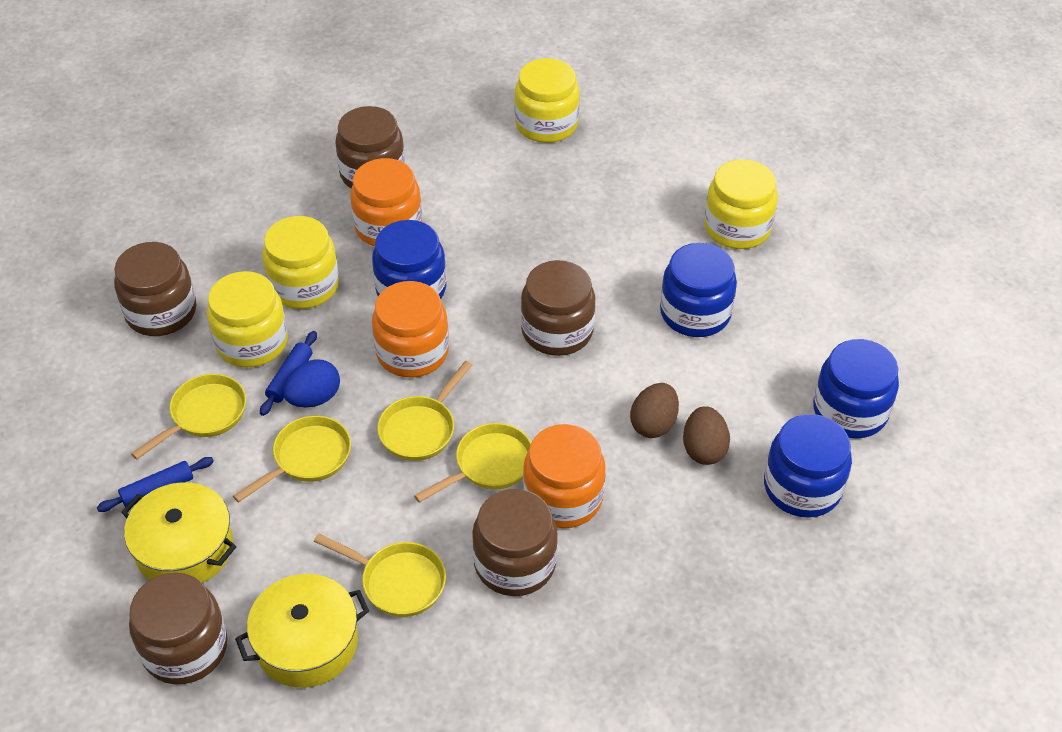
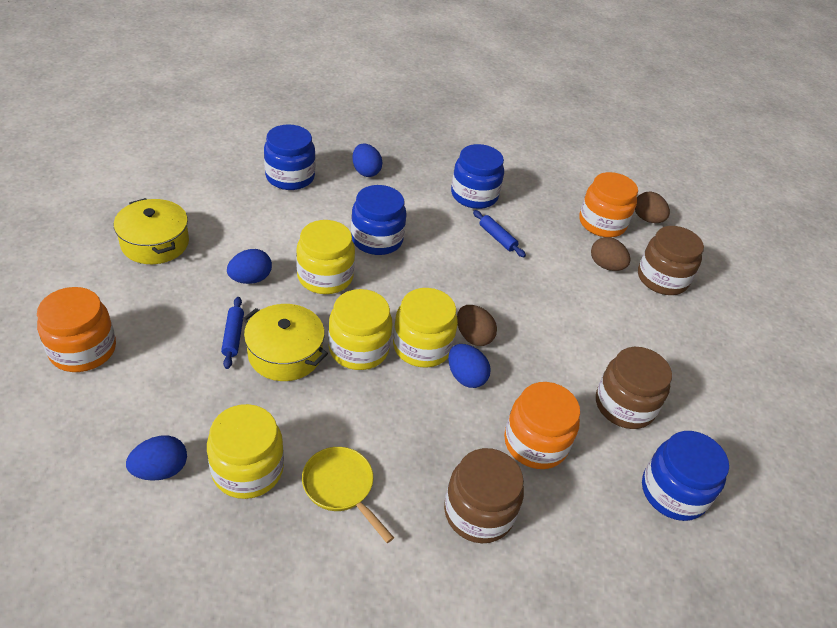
blue egg: 1 -> 4
brown egg: 2 -> 3
brown jar: 5 -> 3
yellow pan: 5 -> 1

